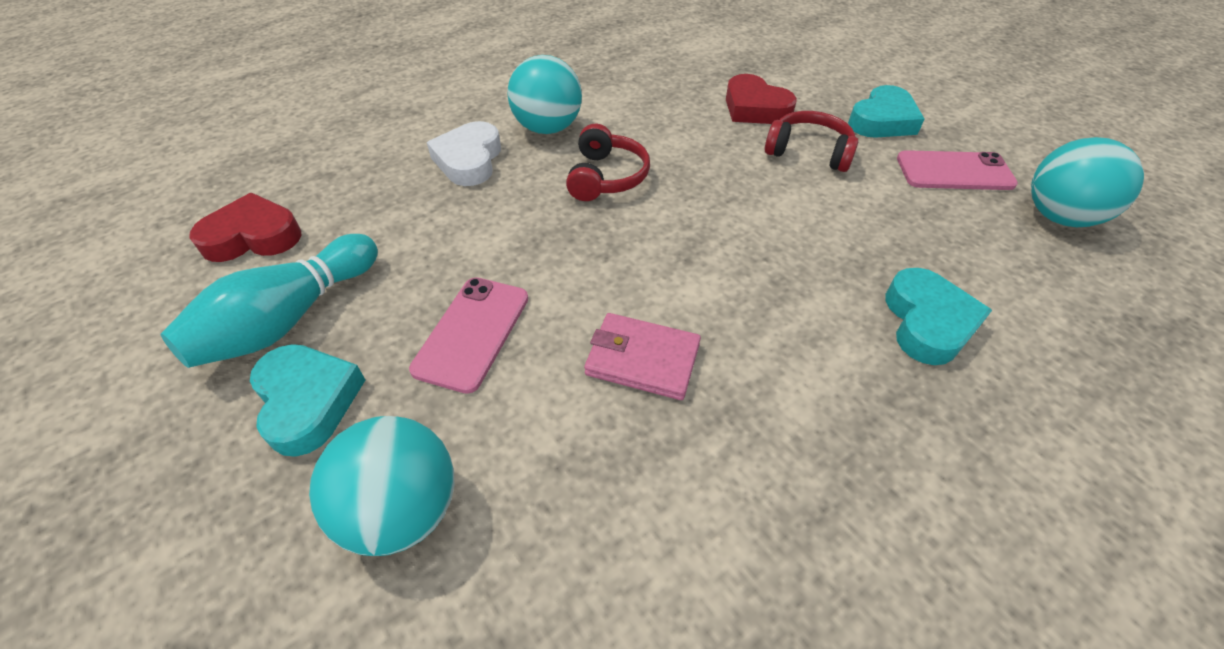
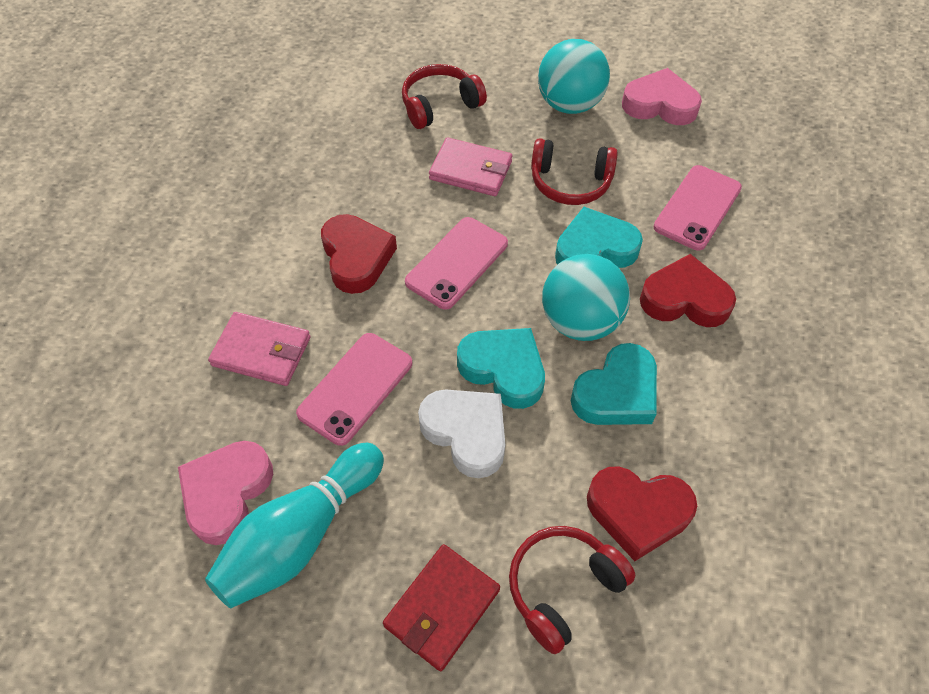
pink heart: 0 -> 2
pink phone: 2 -> 3
pink wallet: 1 -> 2
red headphones: 2 -> 3
red heart: 2 -> 3
red wallet: 0 -> 1
turquoise ball: 3 -> 2

